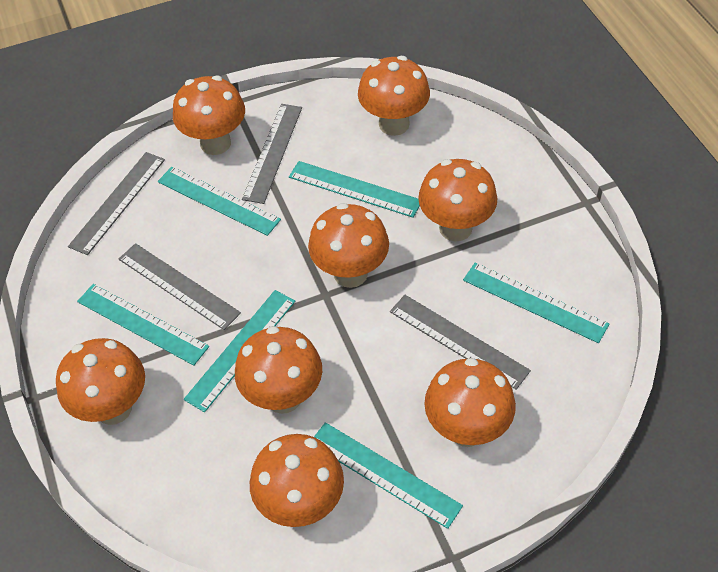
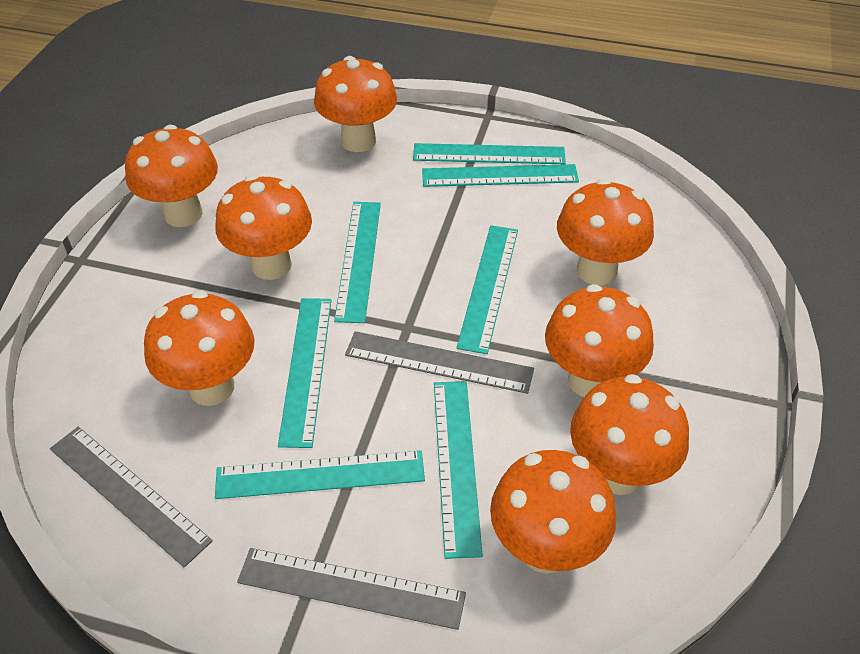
grey ruler: 4 -> 3
turquoise ruler: 6 -> 7

